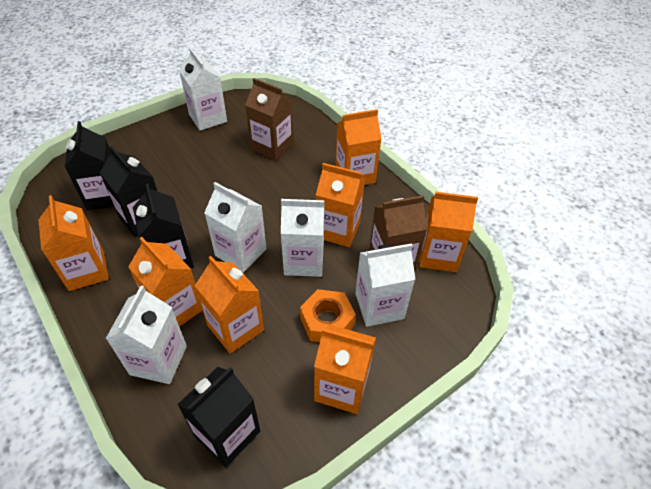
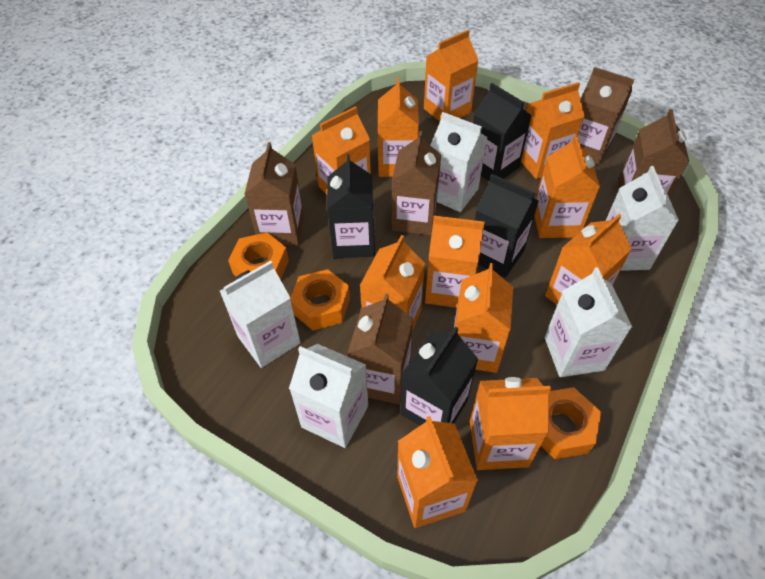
brown carton: 2 -> 5
orange carton: 7 -> 11
orange nut: 1 -> 3

